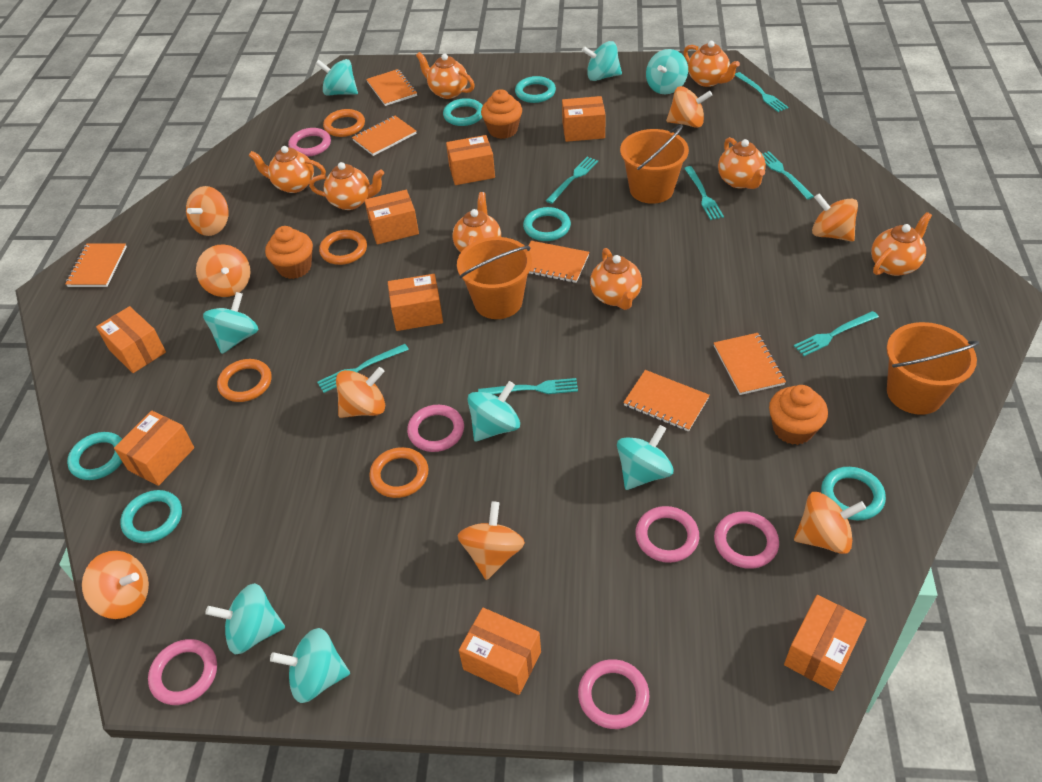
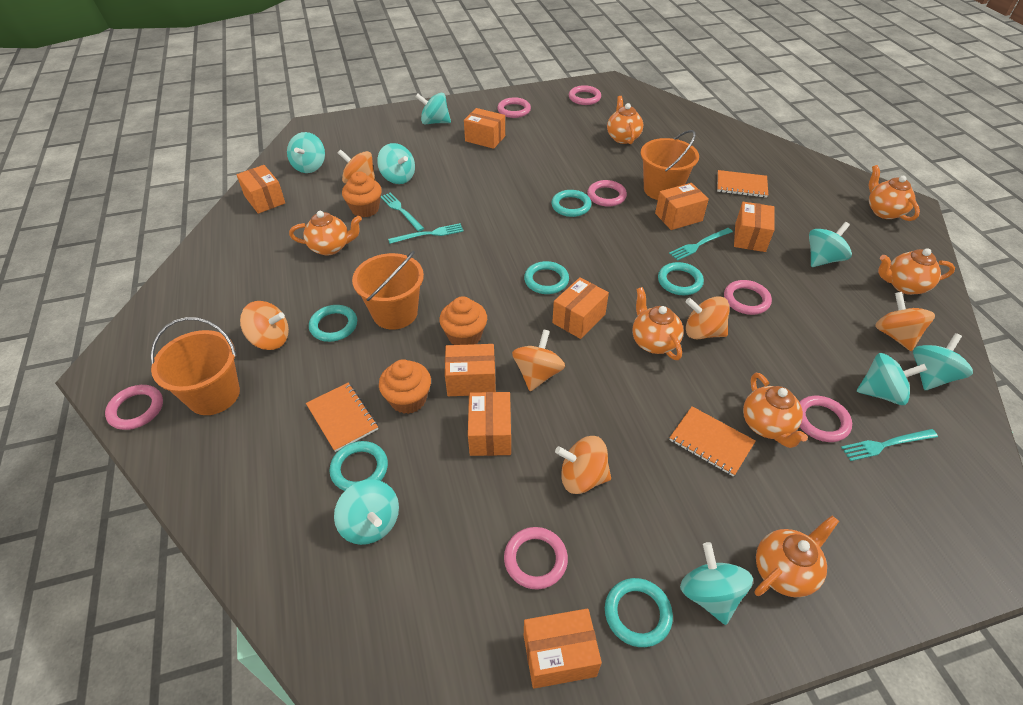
orange notebook: 6 -> 3
orange ring: 4 -> 0
orange spinning top: 8 -> 6
orange teapot: 8 -> 7
pink ring: 6 -> 7
turquoise fork: 7 -> 4

